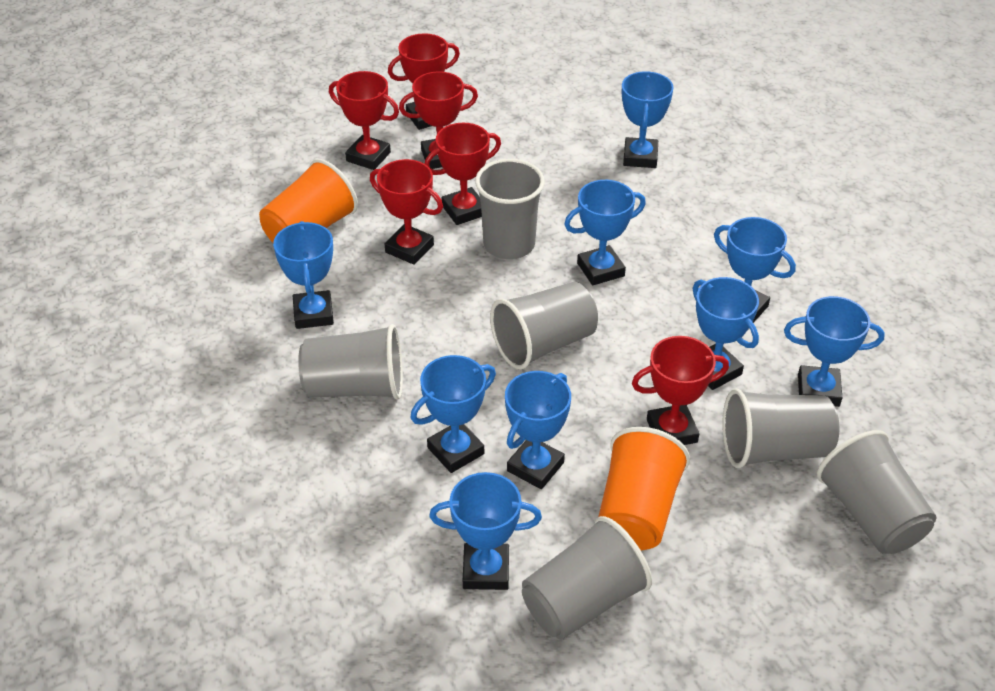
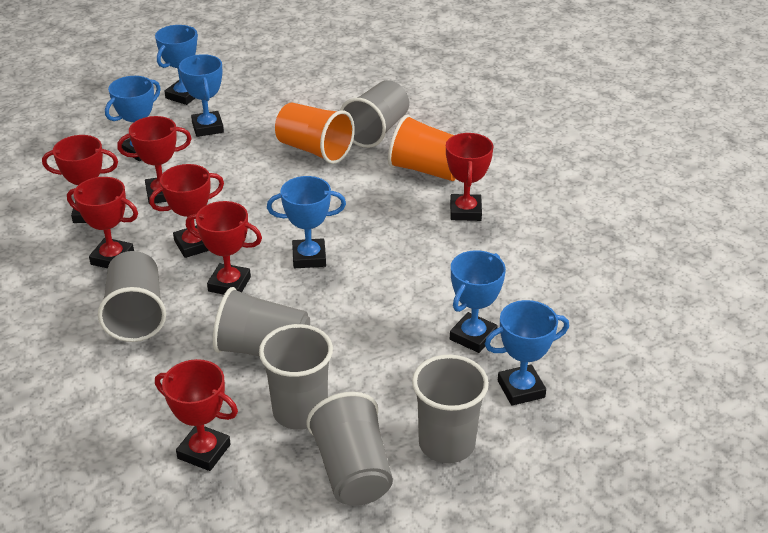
blue trophy: 9 -> 6
red trophy: 6 -> 7

